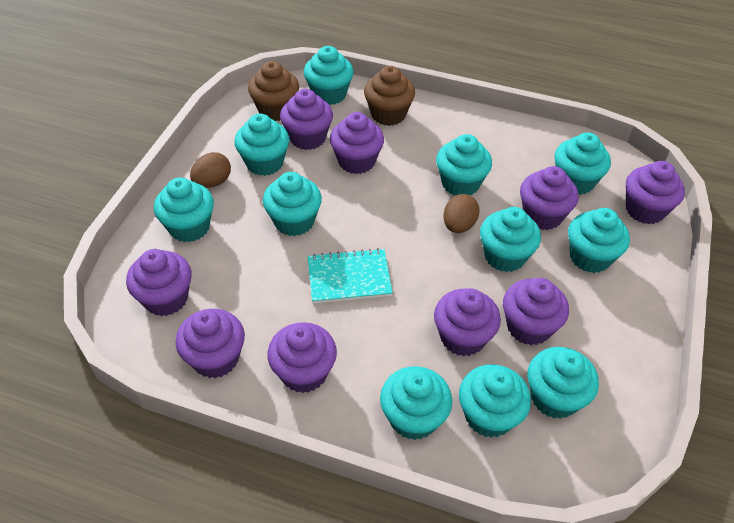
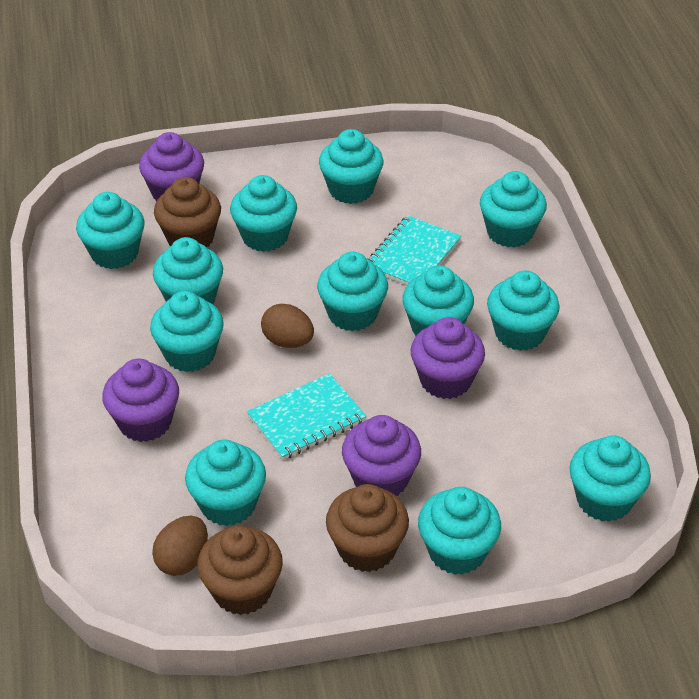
brown cupcake: 2 -> 3
purple cupcake: 9 -> 4
turquoise cupcake: 11 -> 12
turquoise notebook: 1 -> 2

